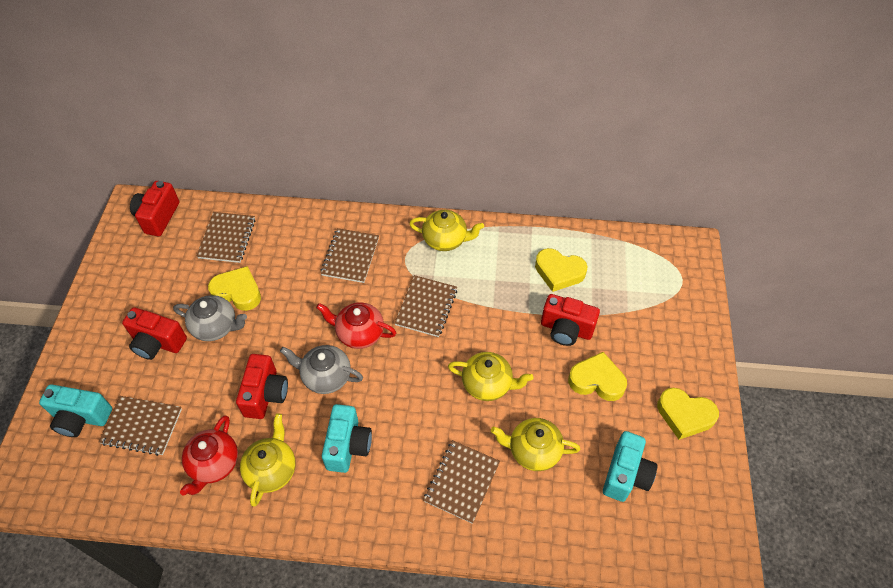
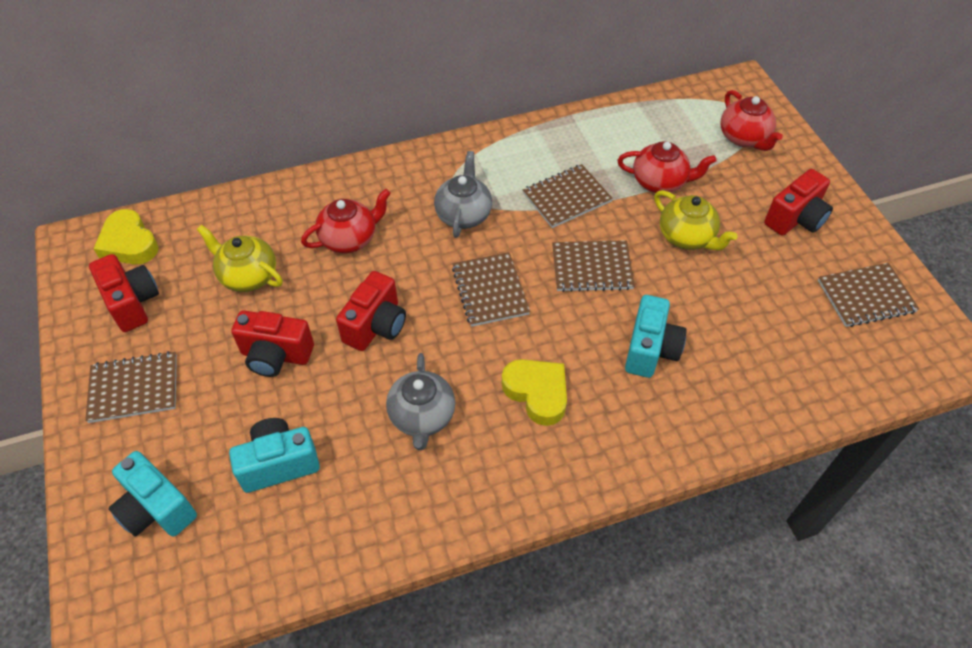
red teapot: 2 -> 3
yellow heart: 4 -> 2
yellow teapot: 4 -> 2

